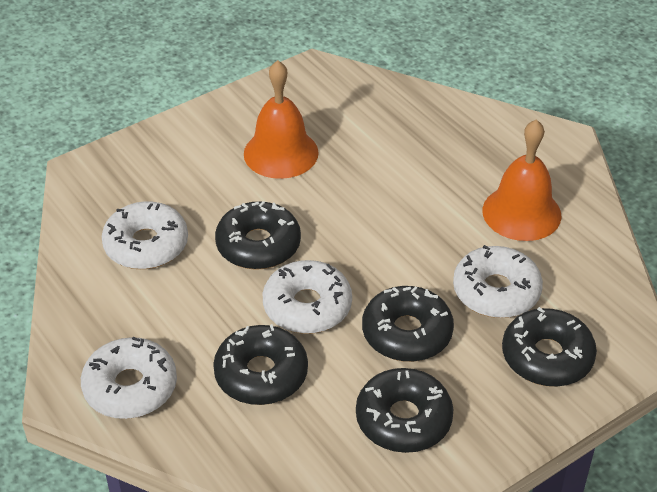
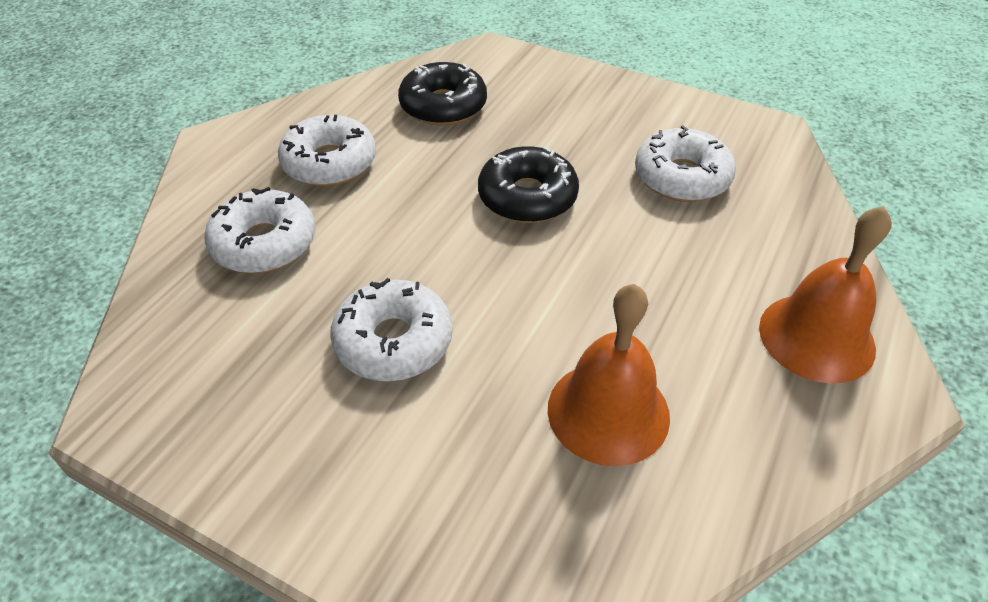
black donut: 5 -> 2

